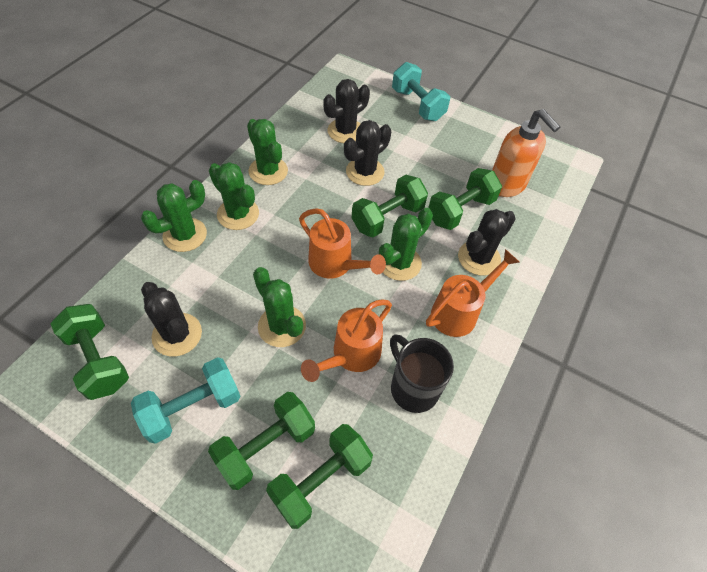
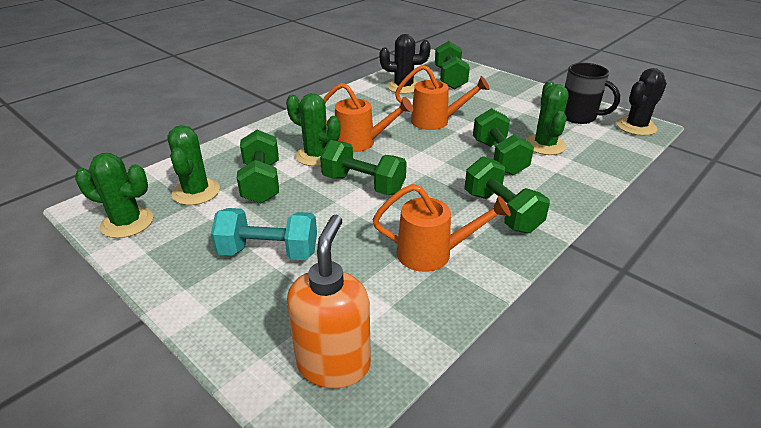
black cactus: 4 -> 2
green cactus: 5 -> 4
turquoise dumbbell: 2 -> 1

